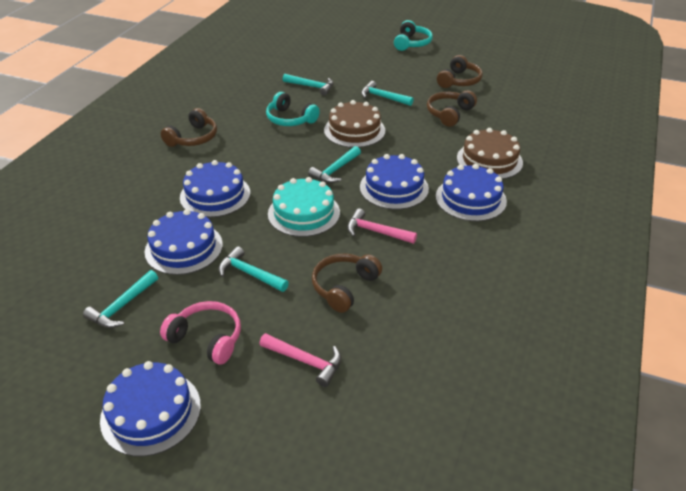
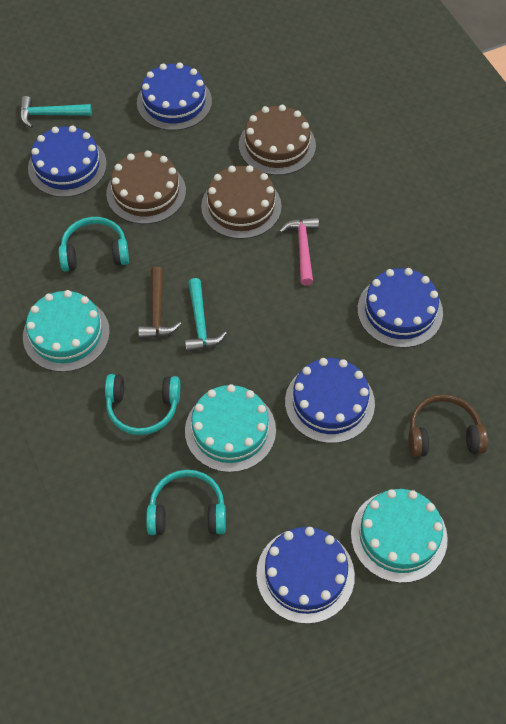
brown cake: 2 -> 3
brown hammer: 0 -> 1
brown headphones: 4 -> 1
pink hammer: 2 -> 1
pink headphones: 1 -> 0
turquoise cake: 1 -> 3
turquoise hammer: 5 -> 2
turquoise headphones: 2 -> 3

